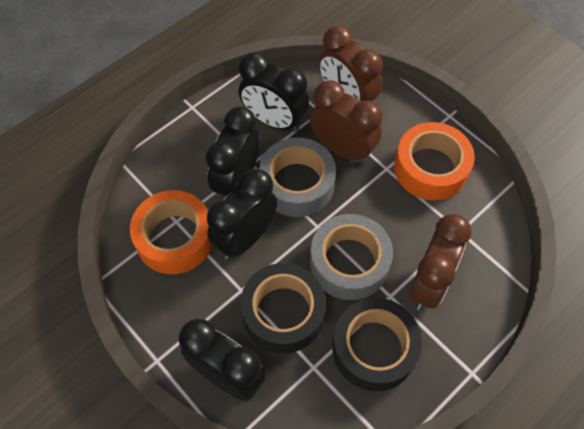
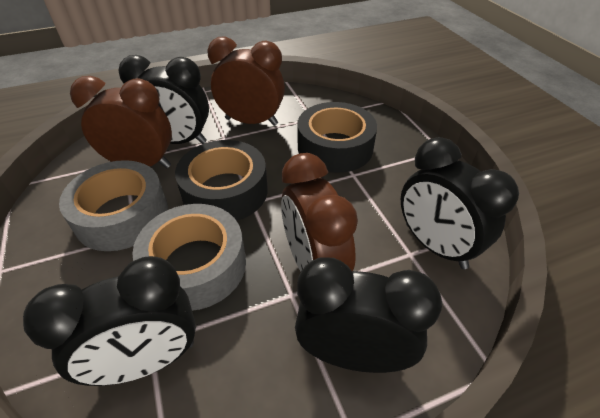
orange tape: 2 -> 0

